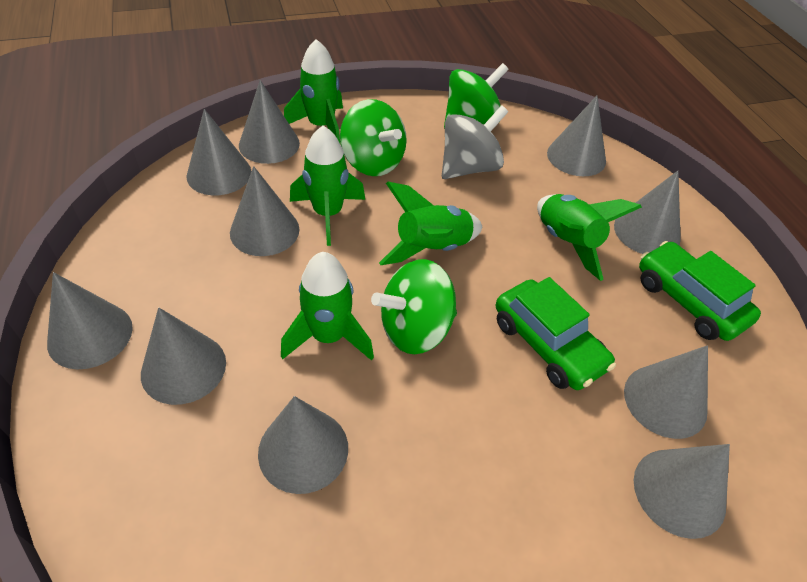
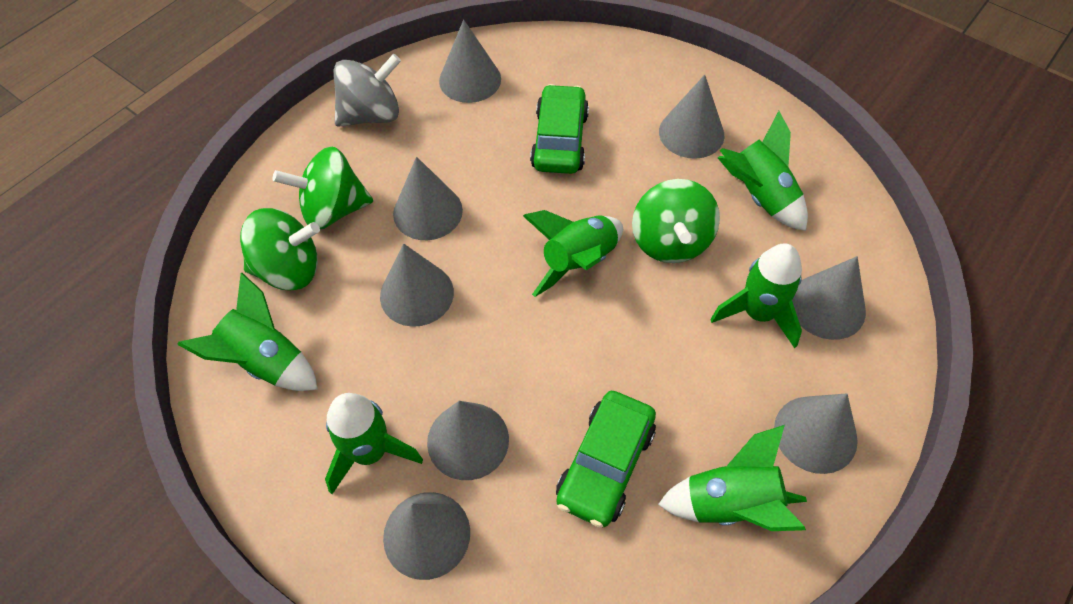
green rocket: 5 -> 6
grey cone: 10 -> 8

